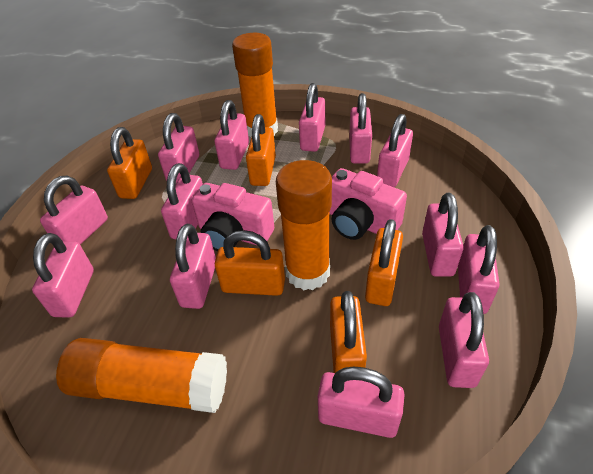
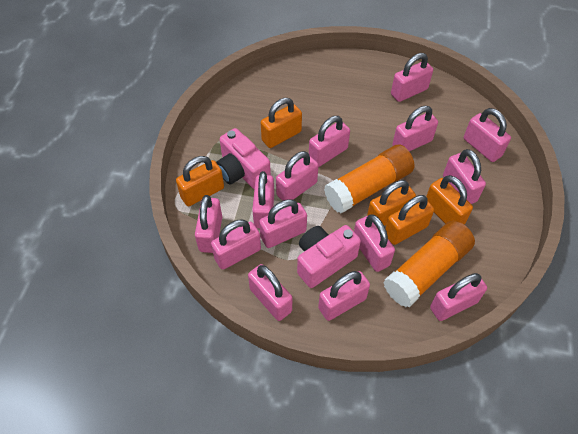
orange glue stick: 3 -> 2
pink padlock: 13 -> 14

